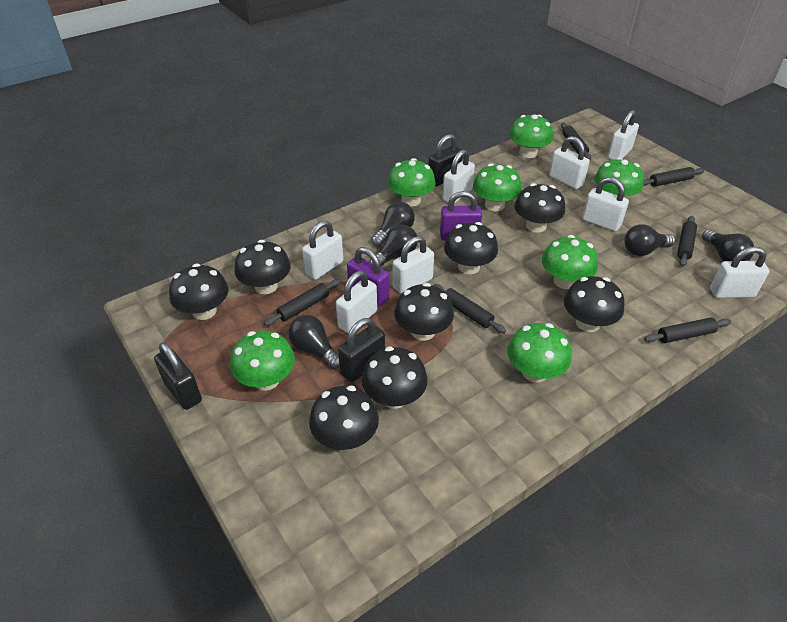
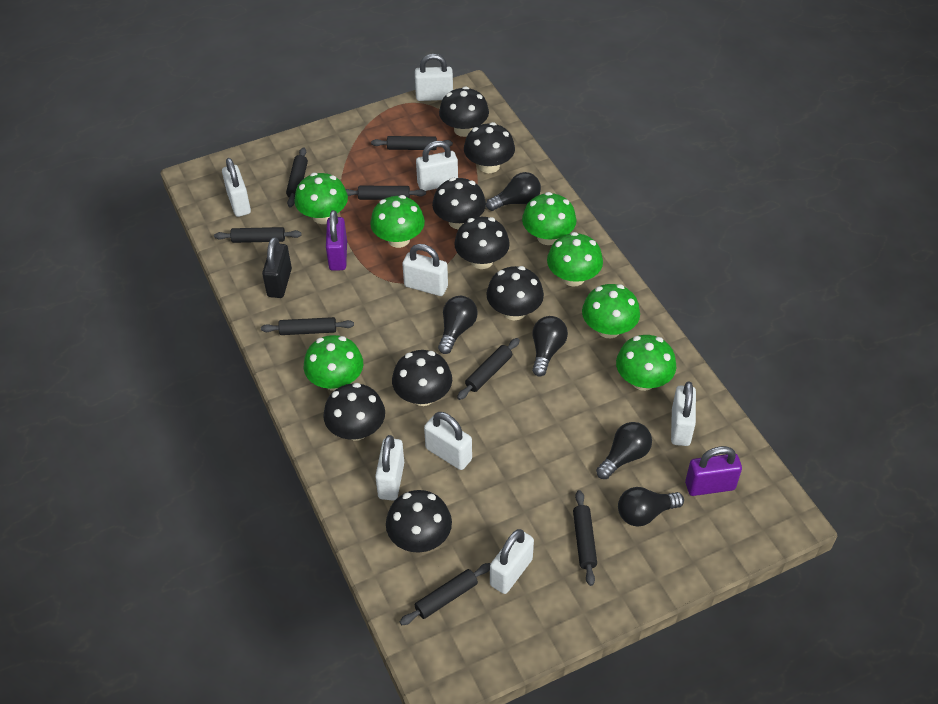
black padlock: 3 -> 1
black rolling pin: 6 -> 8

